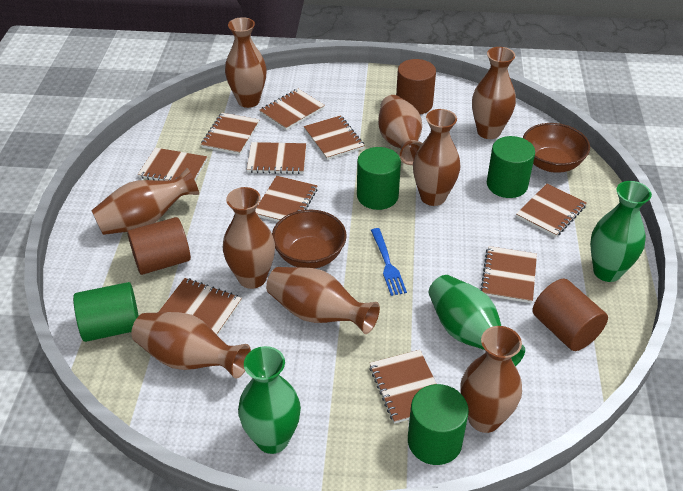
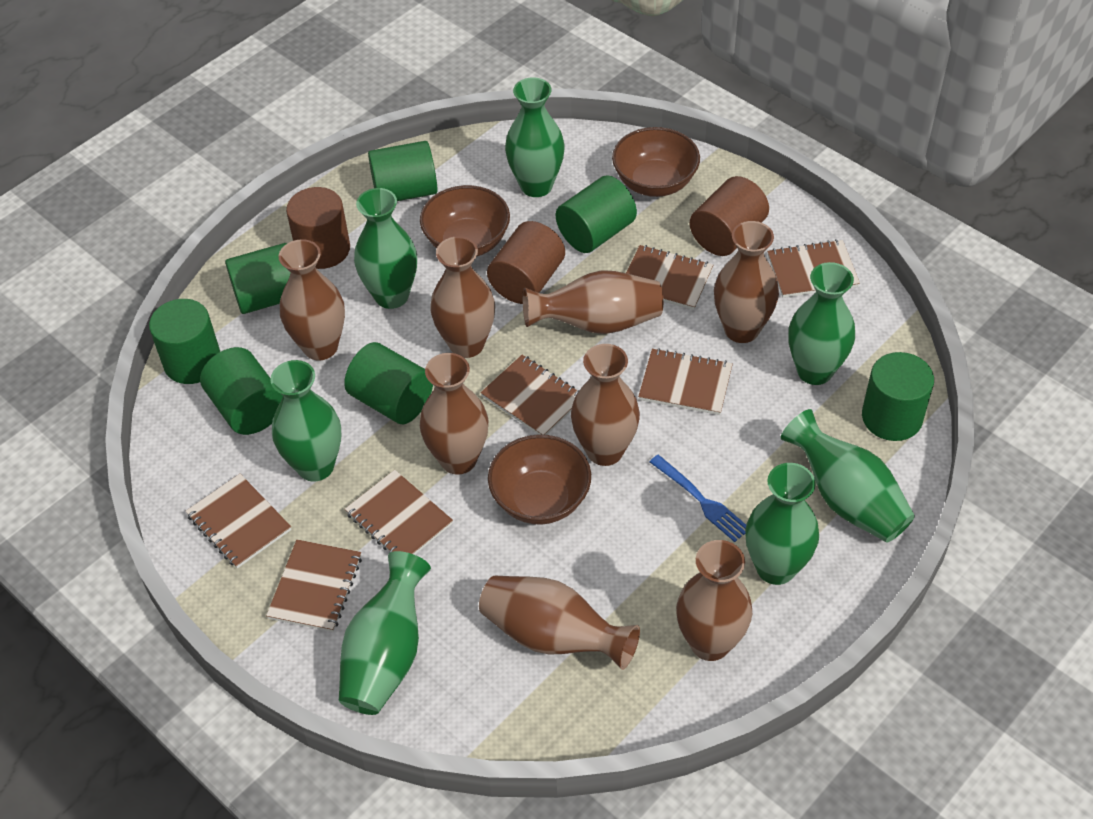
brown bowl: 2 -> 3
brown notebook: 10 -> 7
brown vase: 9 -> 8
green cylinder: 4 -> 7
green vase: 3 -> 7

